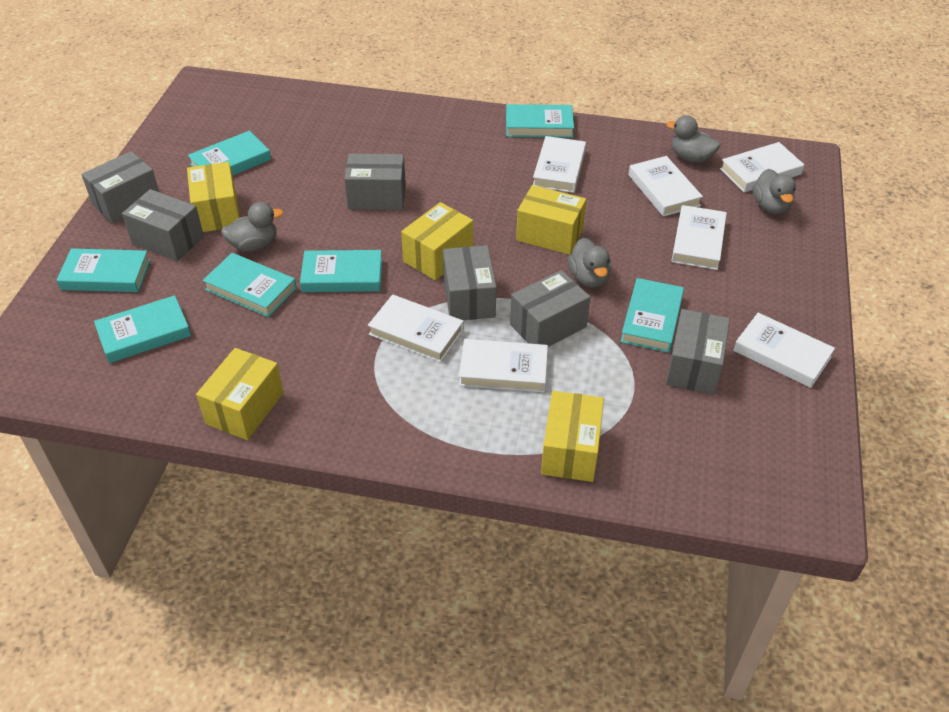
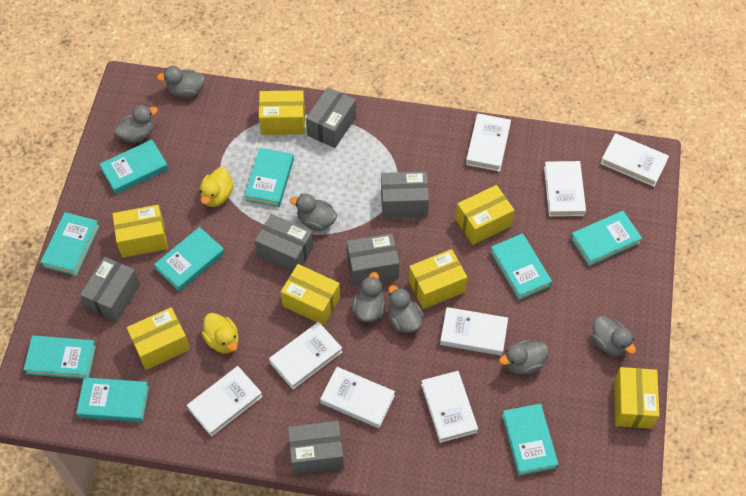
grey duck: 4 -> 7
turquoise book: 7 -> 9
white book: 7 -> 8
yellow box: 5 -> 7
yellow duck: 0 -> 2

